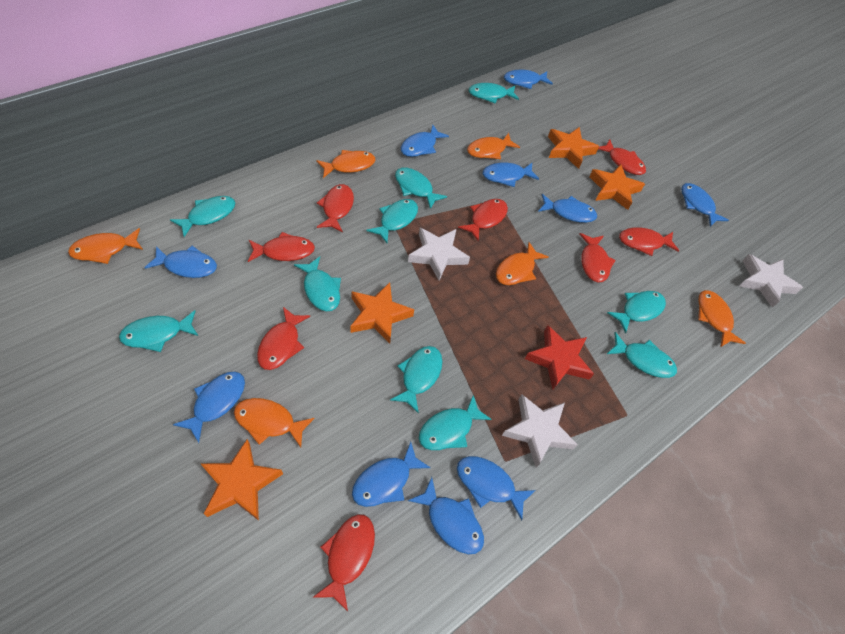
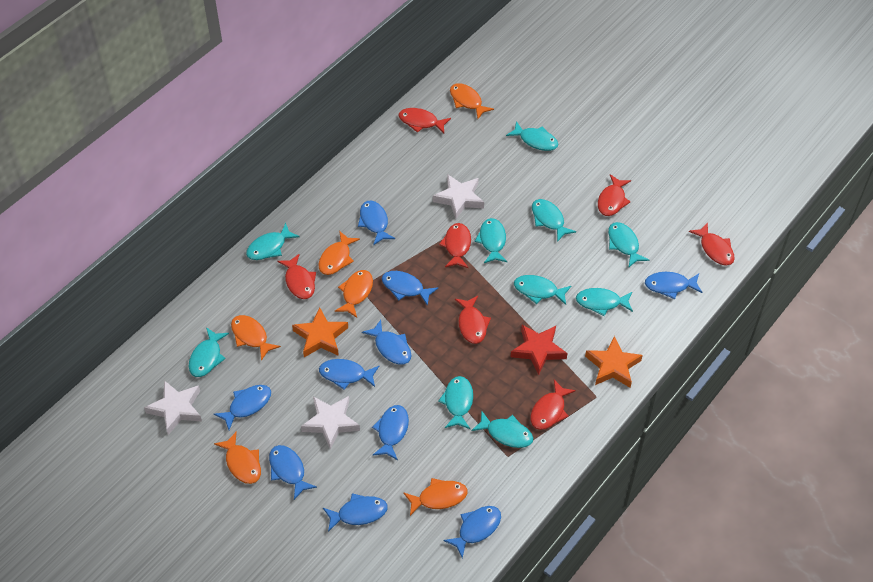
orange star: 4 -> 2
red fish: 8 -> 7

